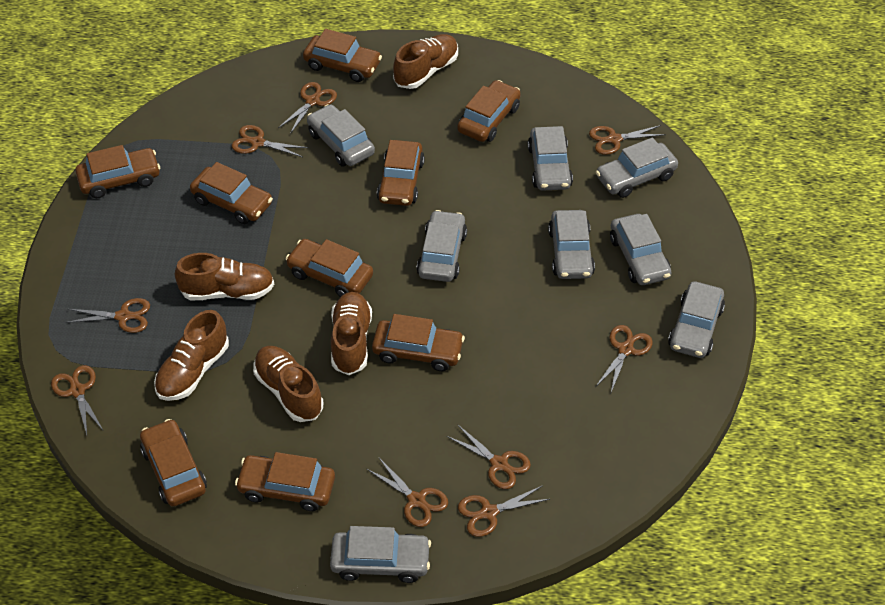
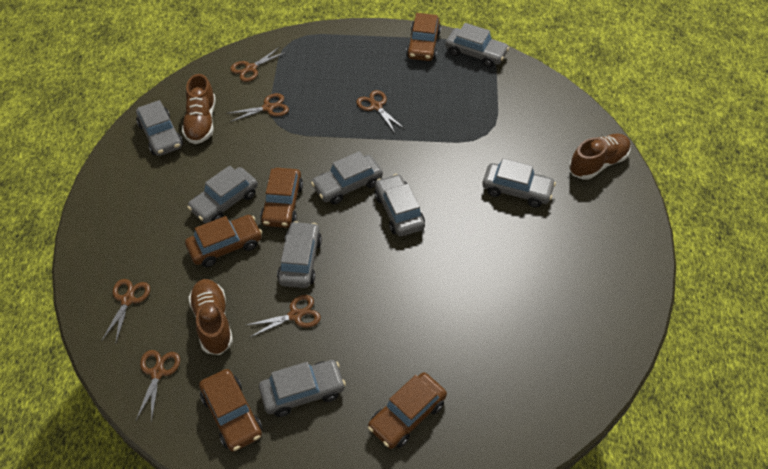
brown car: 9 -> 5
brown scissors: 9 -> 6
brown shoe: 5 -> 3

